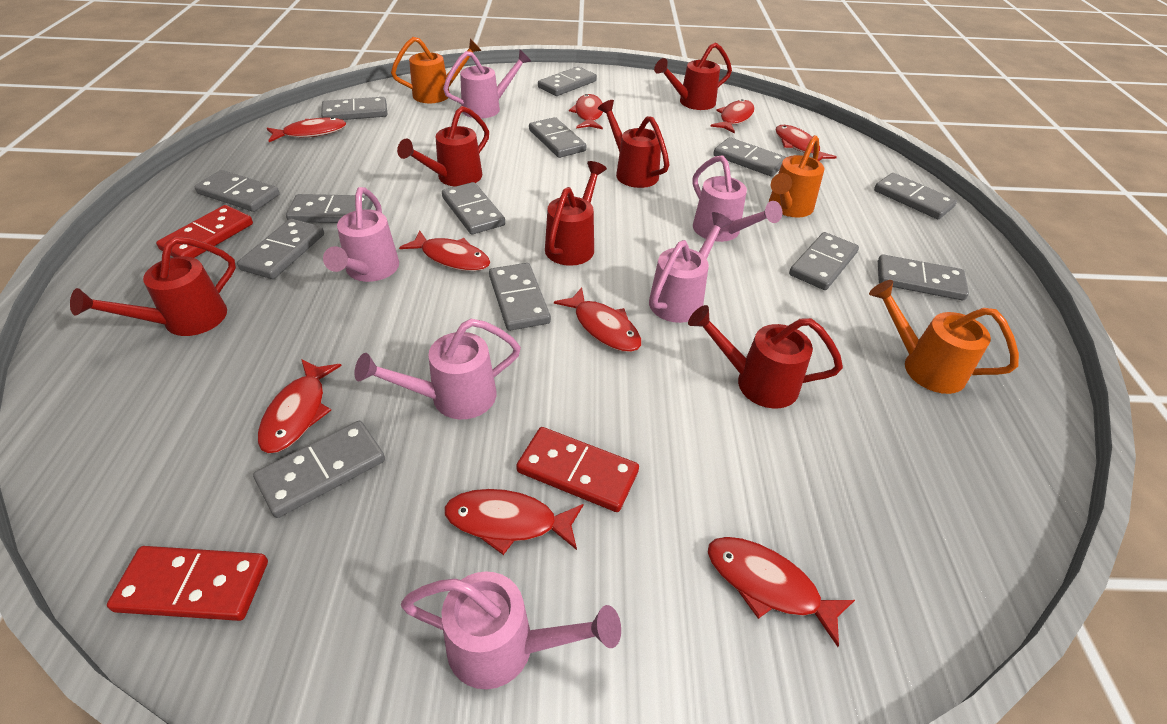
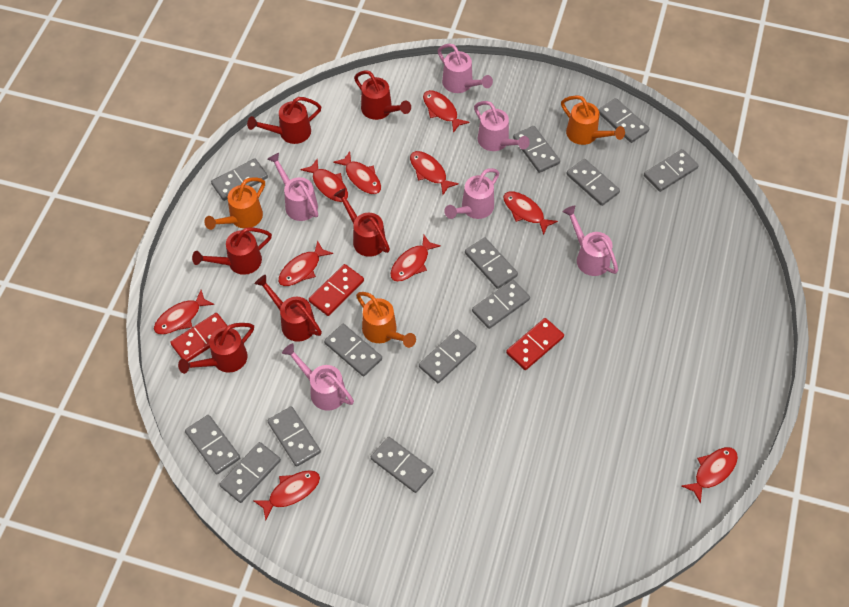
red fish: 9 -> 10

